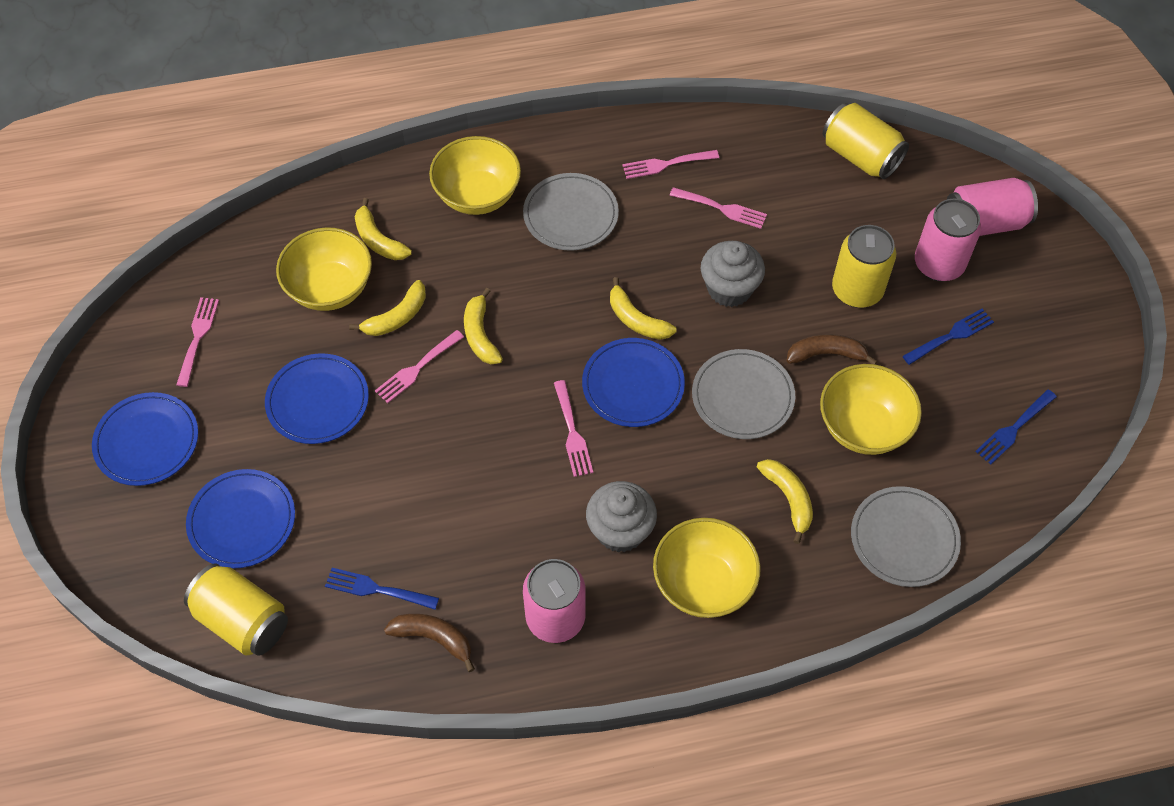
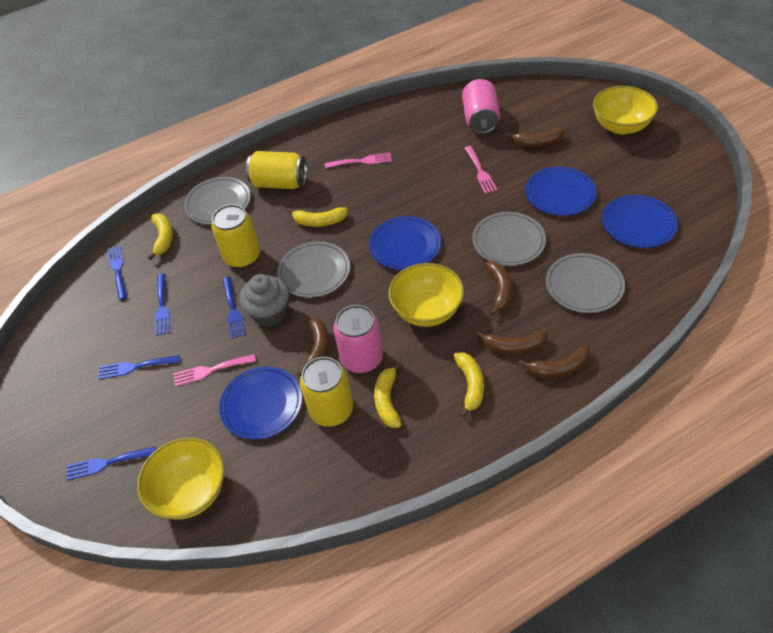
blue fork: 3 -> 5
brown banana: 2 -> 5
grey cupcake: 2 -> 1
grey plate: 3 -> 4
pink can: 3 -> 2
pink fork: 5 -> 3
yellow banana: 5 -> 4
yellow bowl: 4 -> 3

